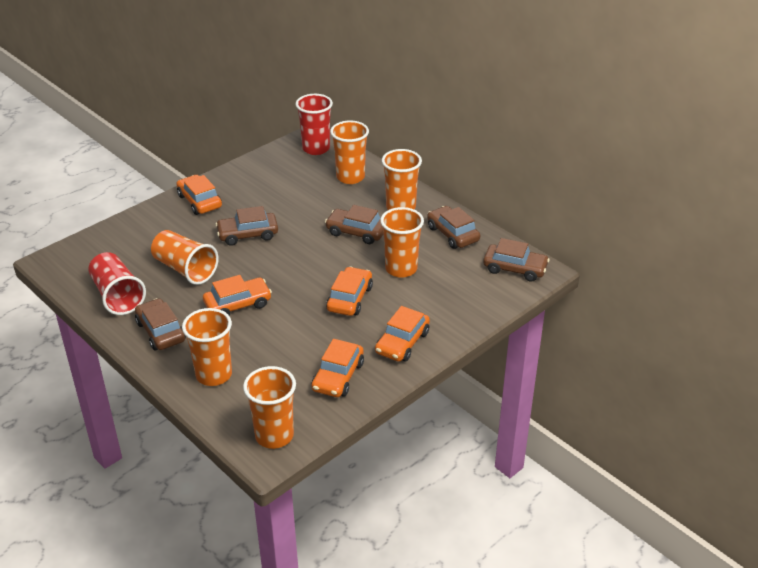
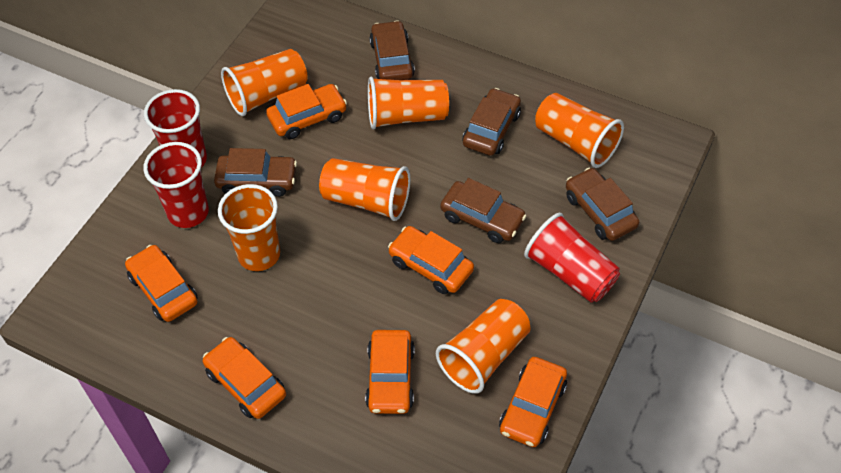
orange car: 5 -> 6
red cup: 2 -> 3

